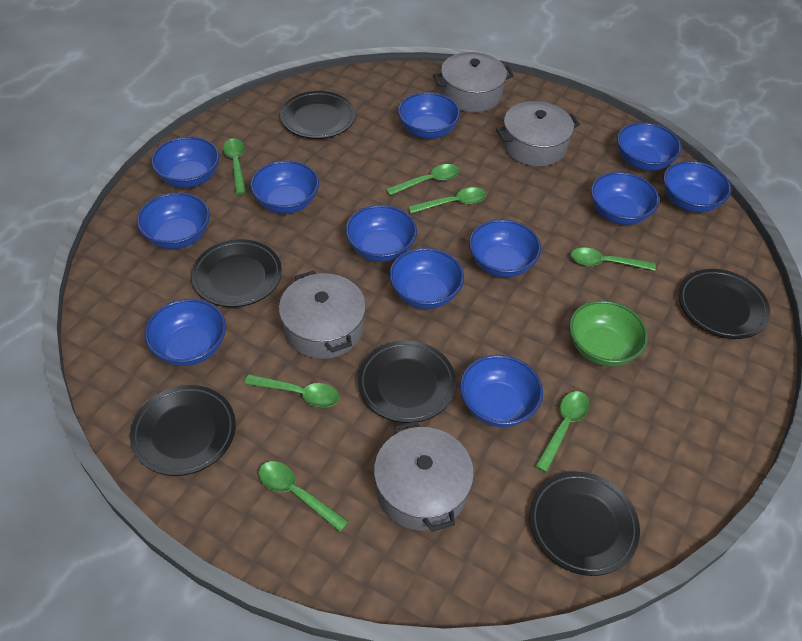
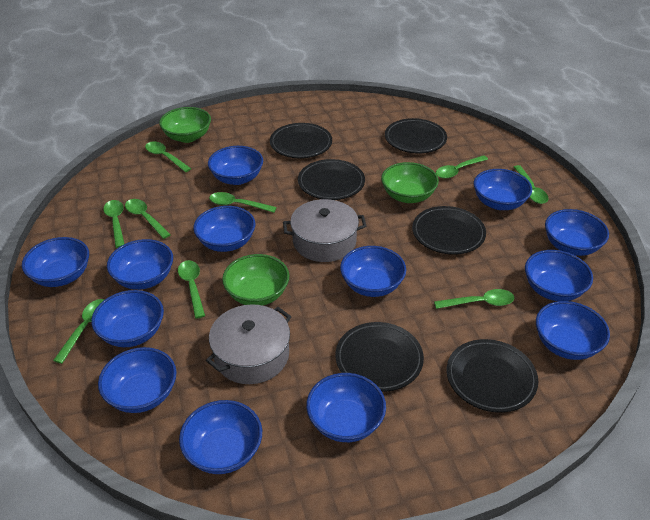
blue bowl: 12 -> 13
green bowl: 1 -> 3
green spoon: 7 -> 9
grey pot: 4 -> 2

